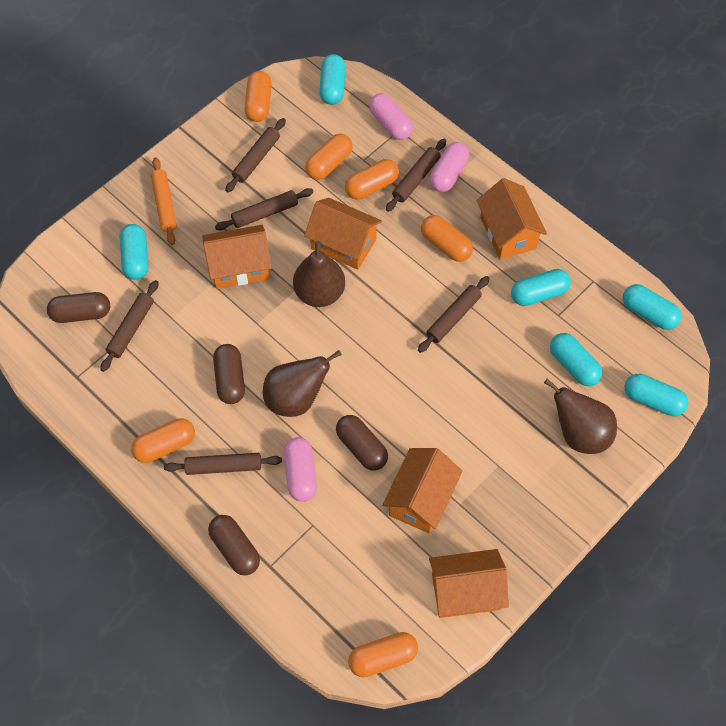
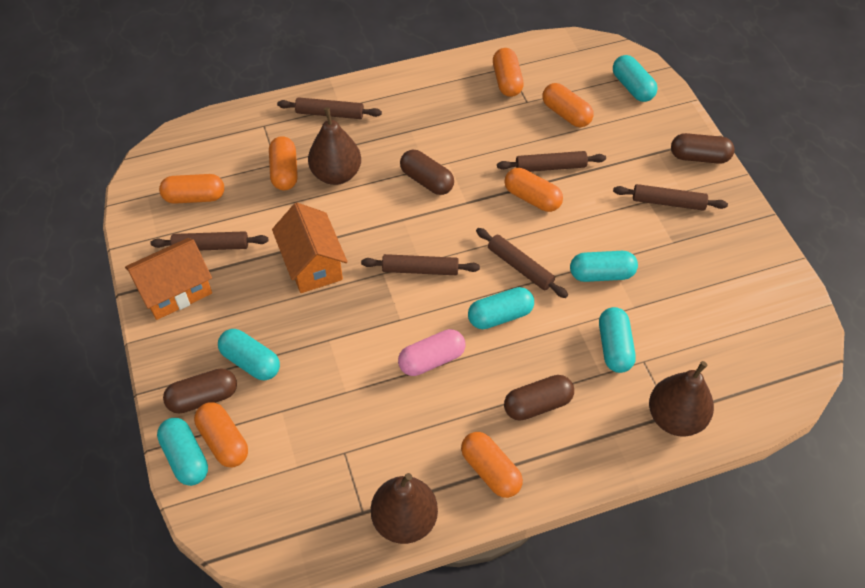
orange capsule: 6 -> 7
orange house: 5 -> 2
orange rolling pin: 1 -> 0
pink capsule: 3 -> 1

